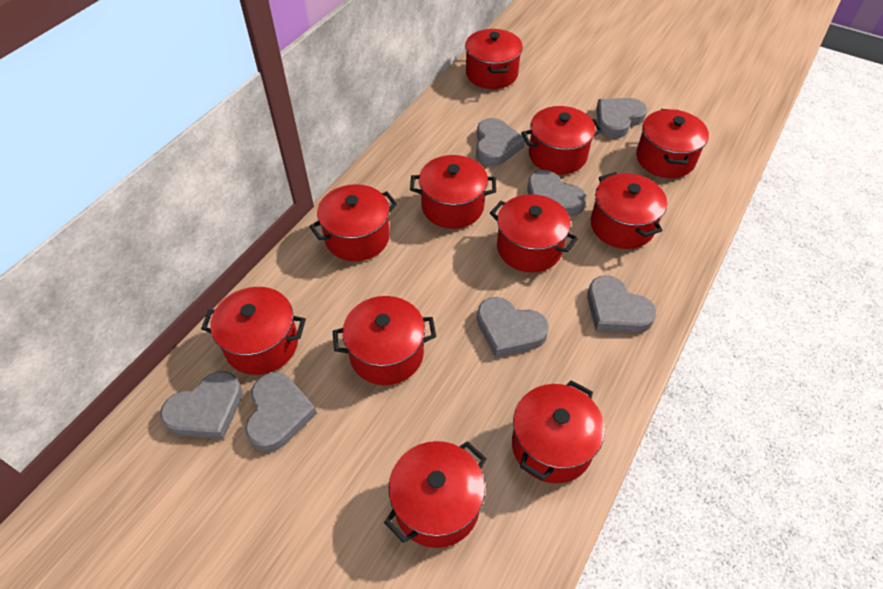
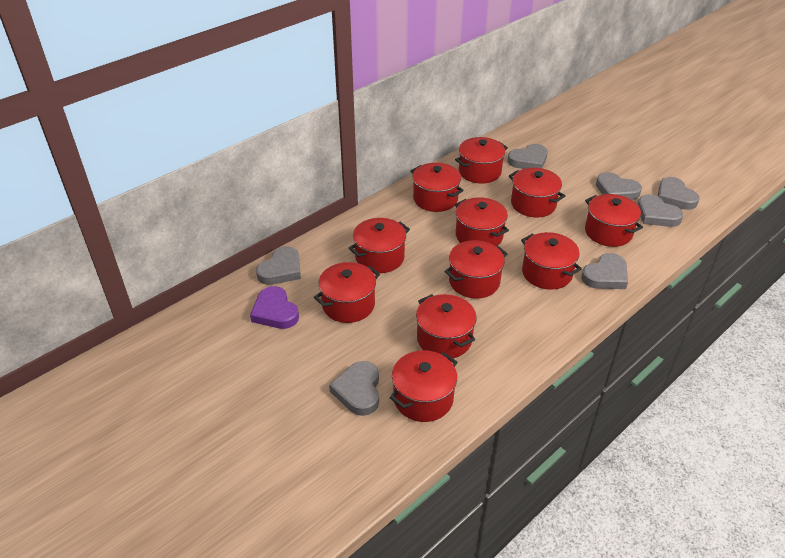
purple heart: 0 -> 1

